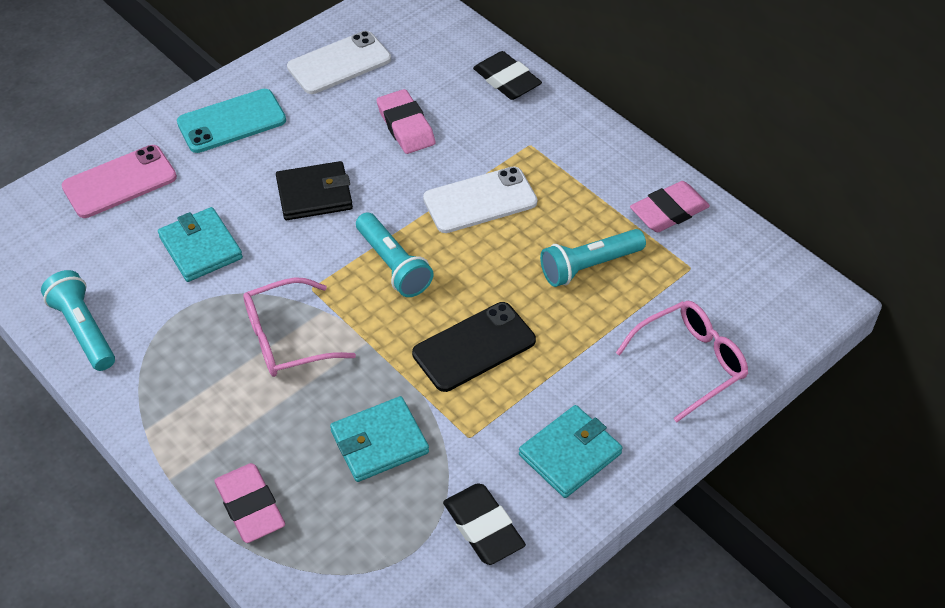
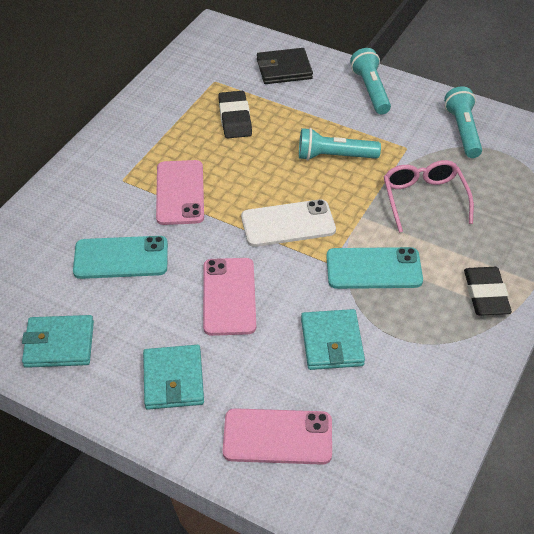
black phone: 1 -> 0
pink eraser: 3 -> 0
pink glasses: 2 -> 1
pink phone: 1 -> 3
turquoise phone: 1 -> 2
white phone: 2 -> 1

